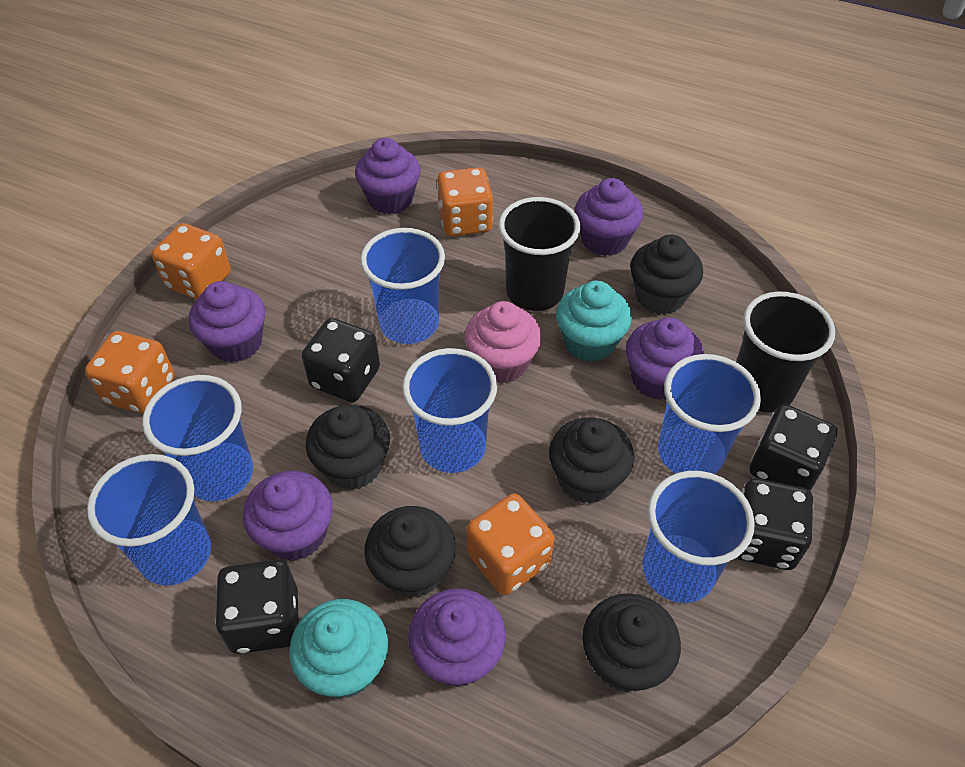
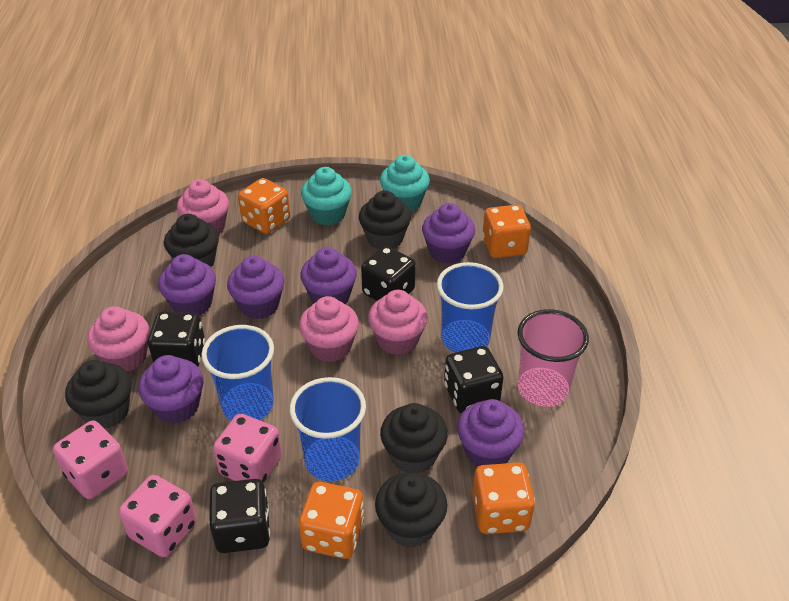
black cup: 2 -> 0
blue cup: 6 -> 3
pink cup: 0 -> 1
pink cupcake: 1 -> 4
pink dice: 0 -> 3

